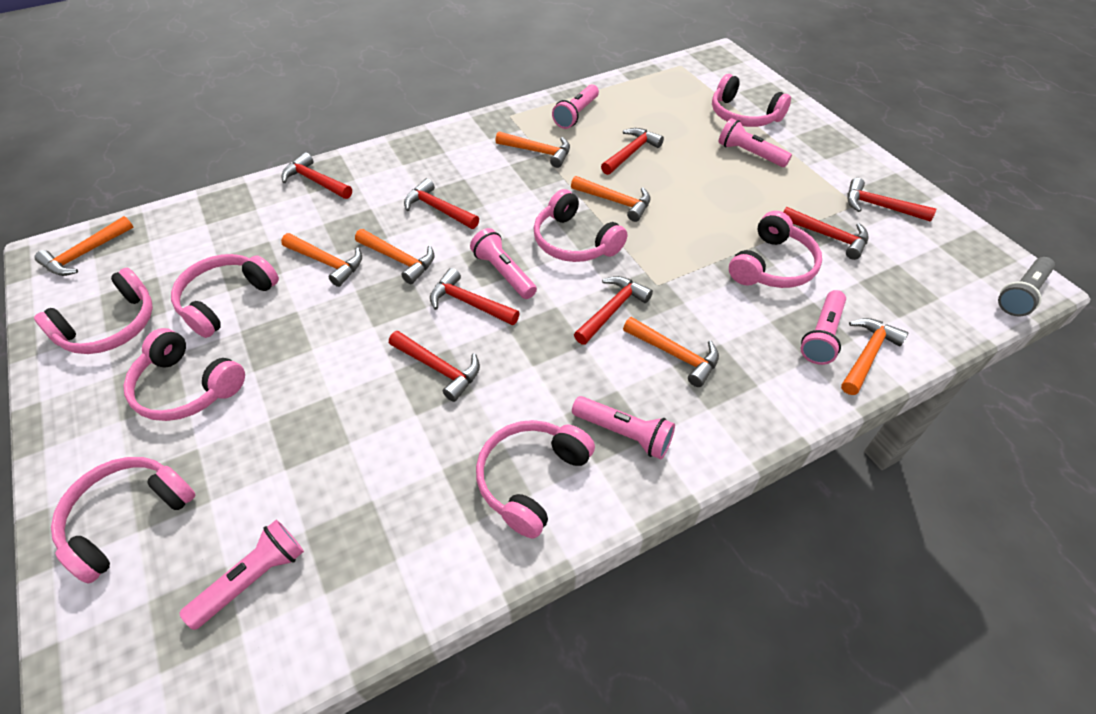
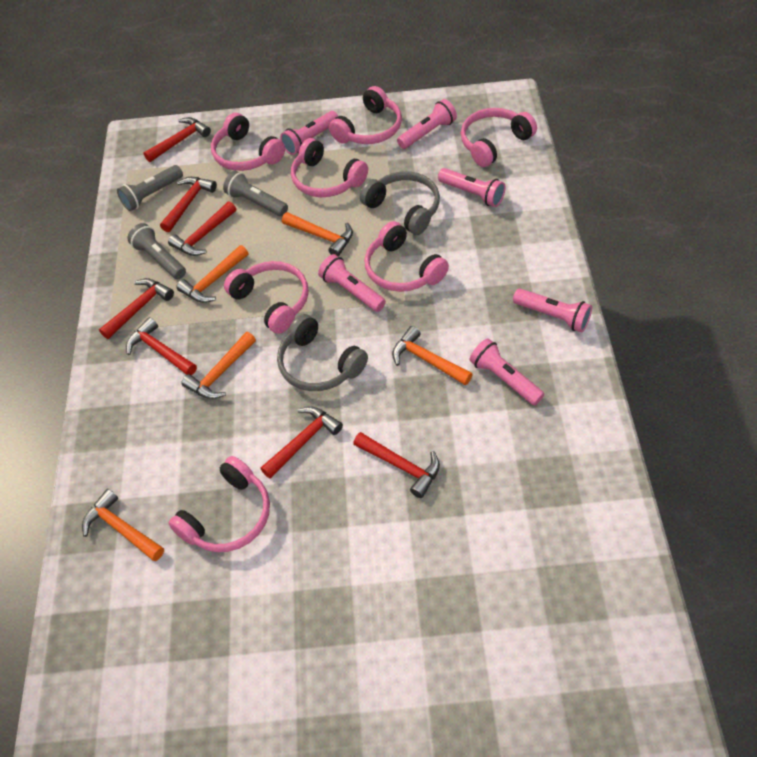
grey flashlight: 1 -> 3
grey headphones: 0 -> 2
orange hammer: 7 -> 5
pink headphones: 8 -> 7
red hammer: 8 -> 7

